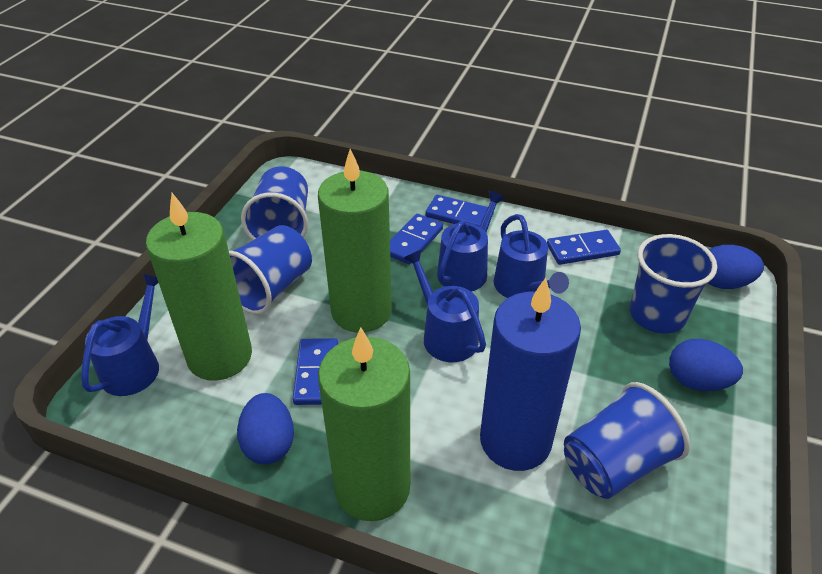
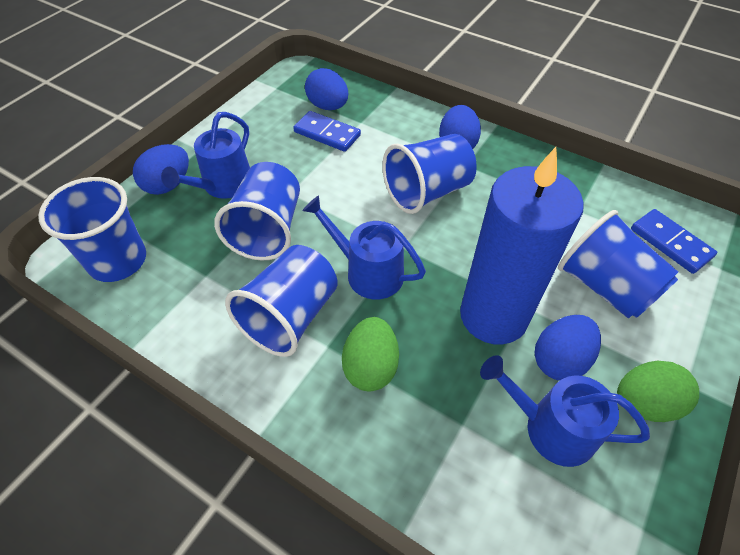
blue cup: 4 -> 5
blue domino: 4 -> 2
blue egg: 3 -> 4
blue watering can: 4 -> 3
green candle: 3 -> 0
green egg: 0 -> 2

